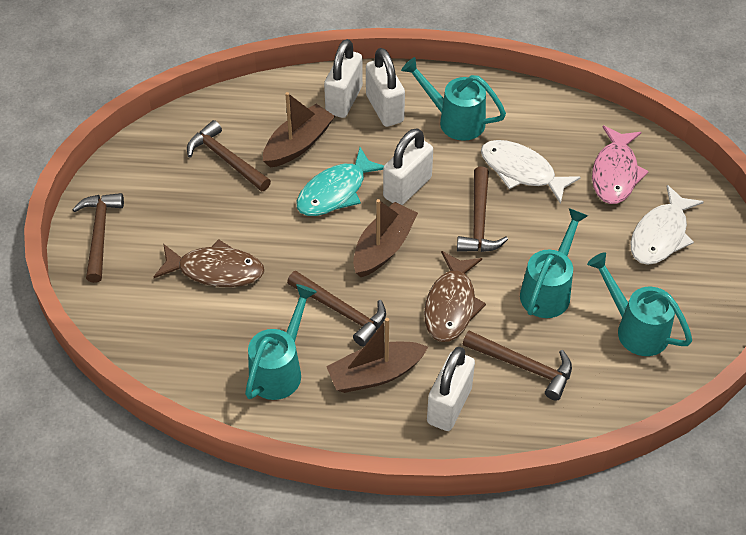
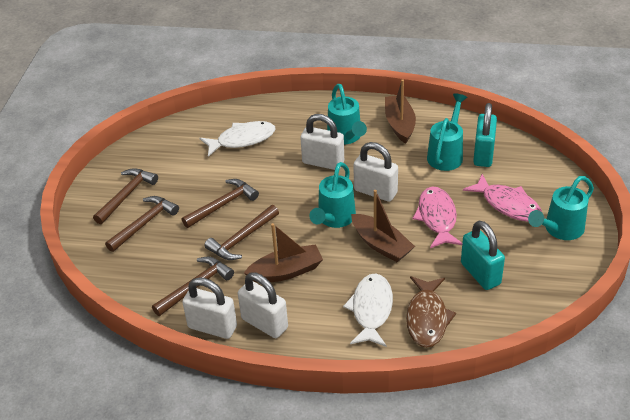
brown fish: 2 -> 1
pink fish: 1 -> 2
turquoise fish: 1 -> 0
turquoise padlock: 0 -> 2

